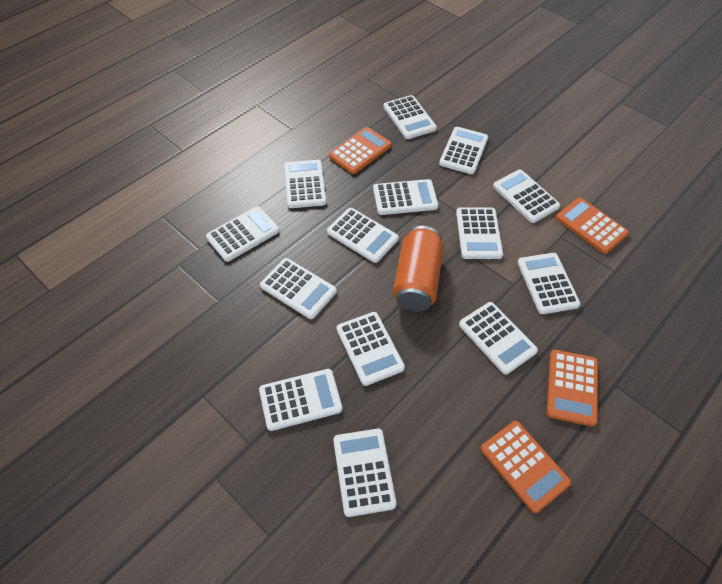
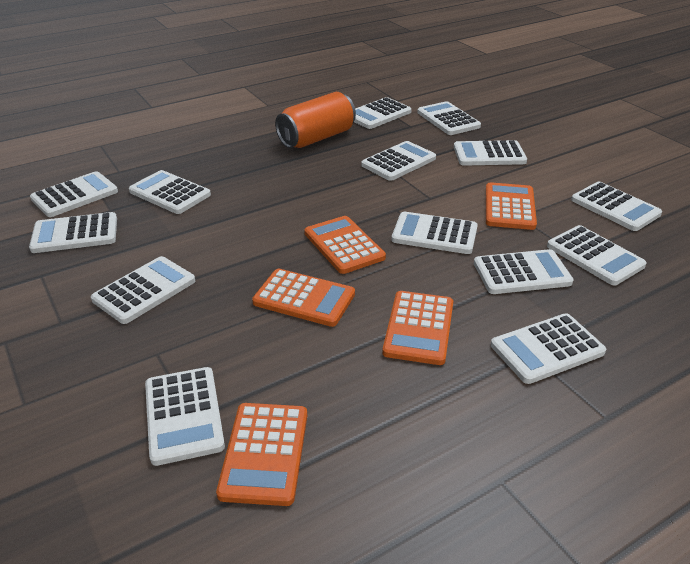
orange calculator: 4 -> 5

